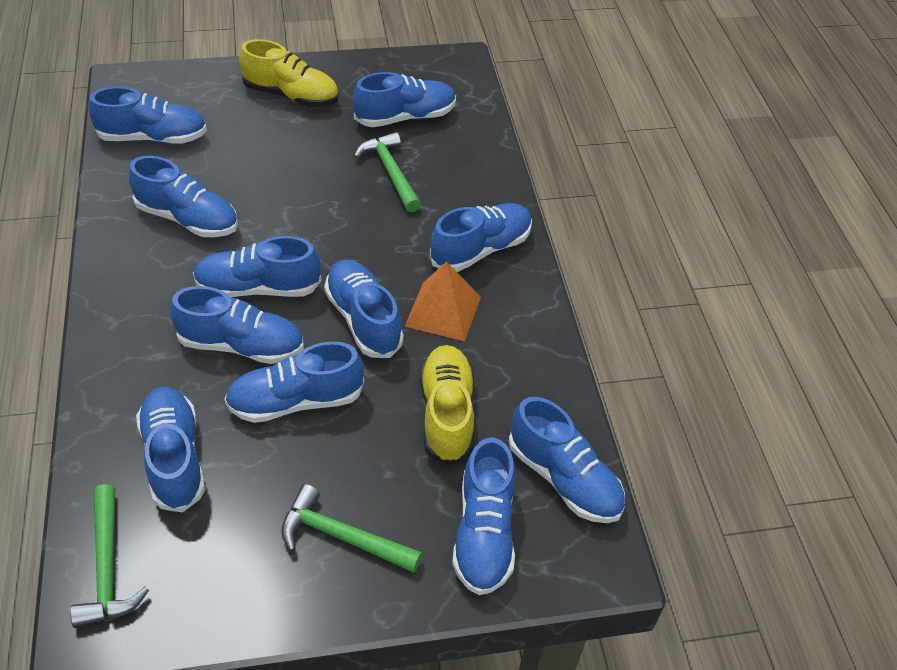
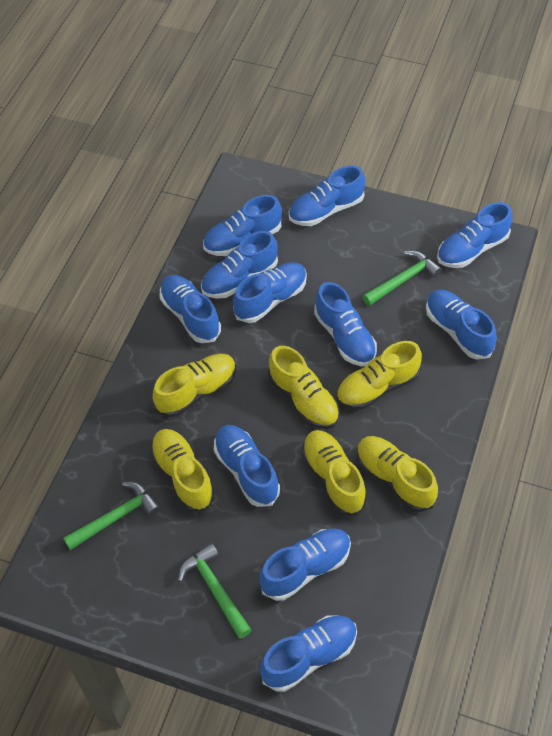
orange pyramid: 1 -> 0
yellow shoe: 2 -> 6

